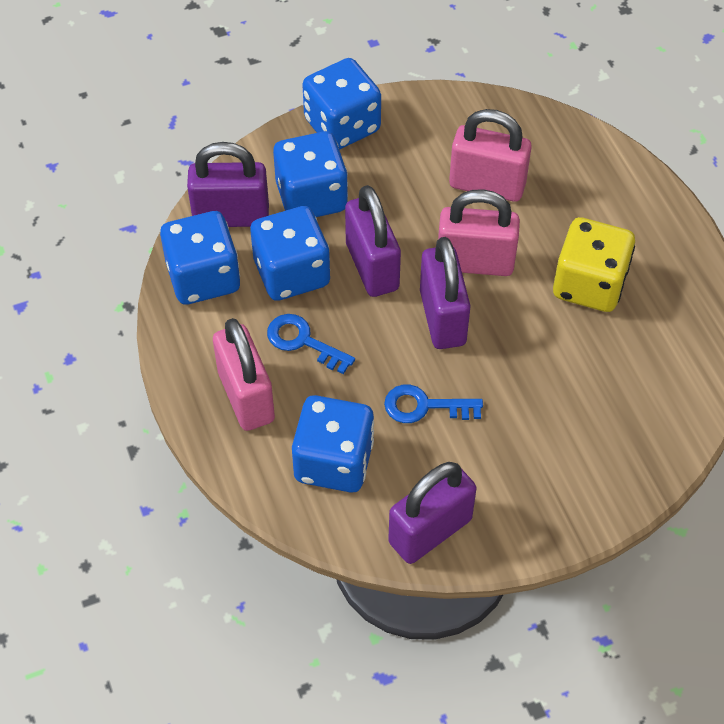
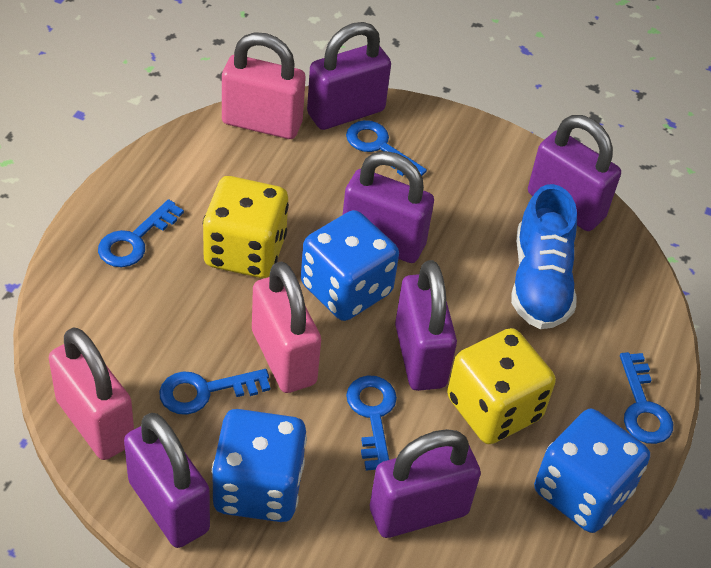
blue dice: 5 -> 3
blue key: 2 -> 5
blue shoe: 0 -> 1
purple padlock: 4 -> 6
yellow dice: 1 -> 2

